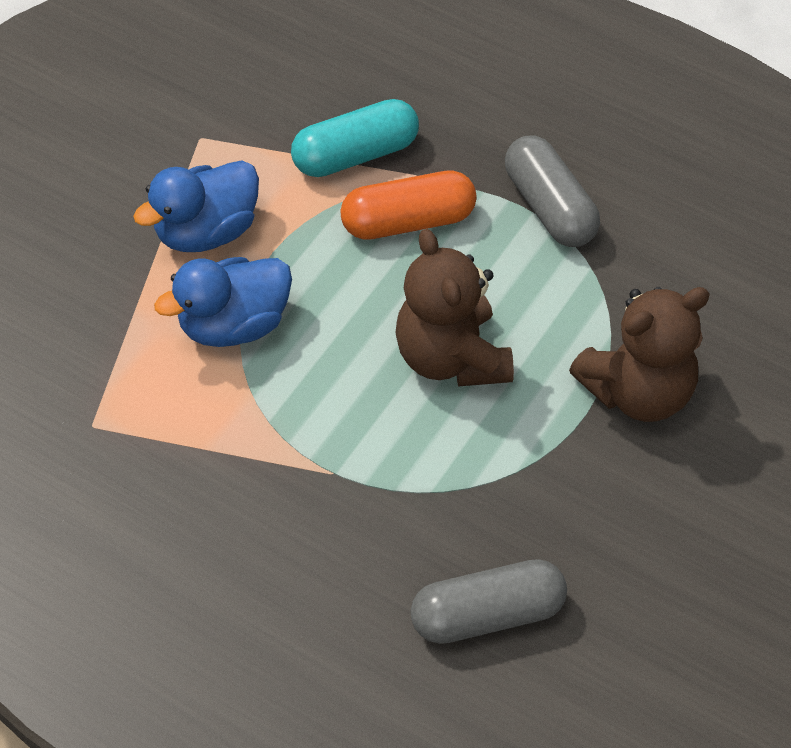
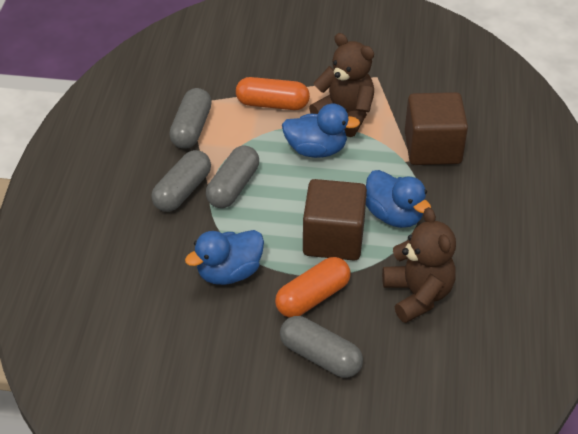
blue duck: 2 -> 3
brown cube: 0 -> 2
grey capsule: 2 -> 4
orange capsule: 1 -> 2
turquoise capsule: 1 -> 0

